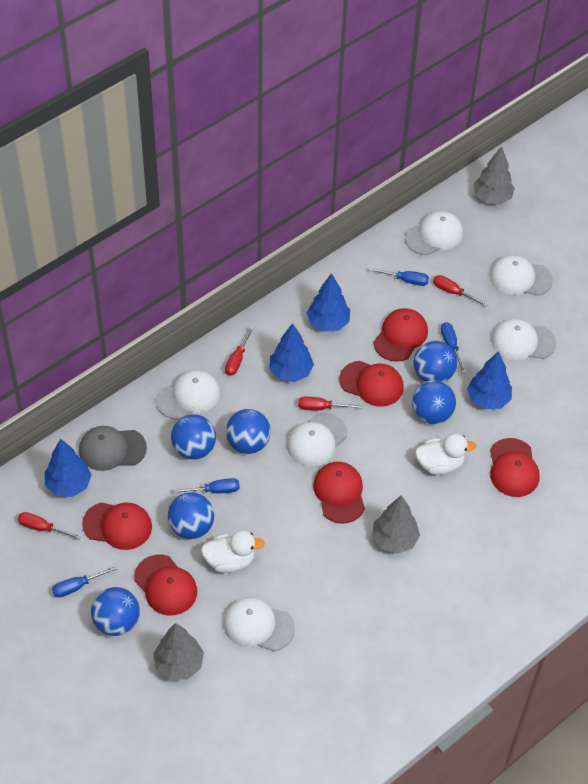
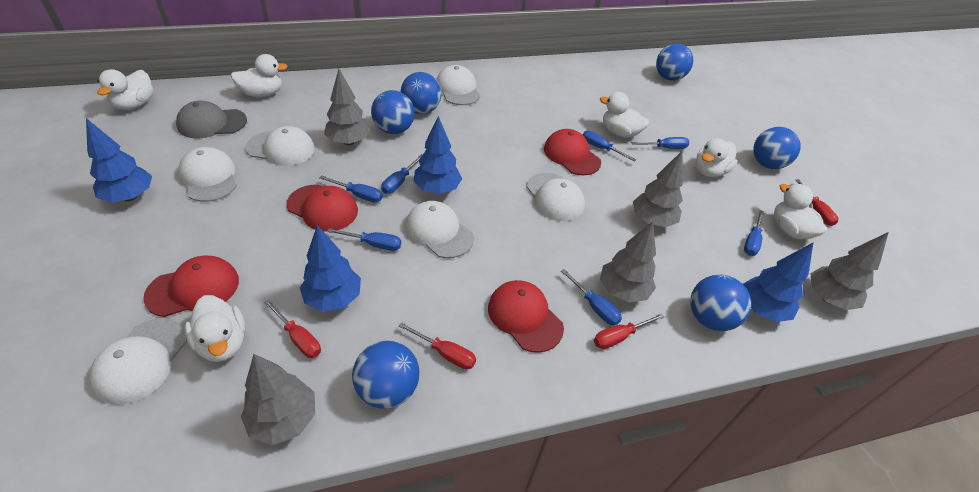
blue screwdriver: 4 -> 7
grey tree: 3 -> 5
red cap: 6 -> 4
white duck: 2 -> 6

